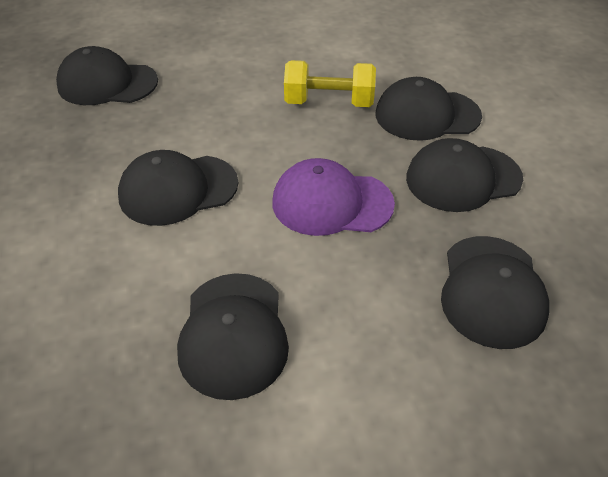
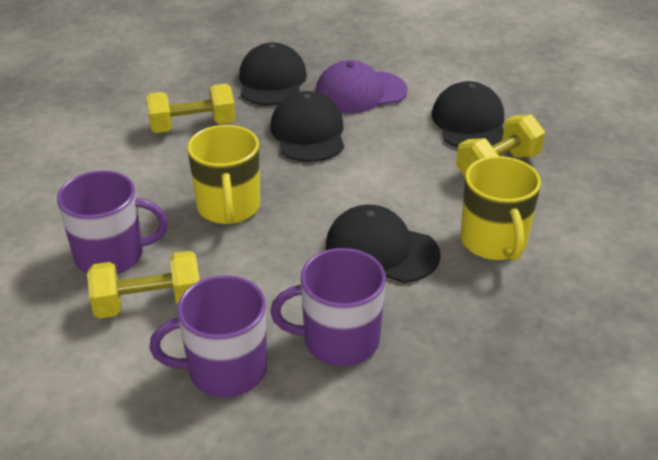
black cap: 6 -> 4
purple mug: 0 -> 3
yellow dumbbell: 1 -> 3
yellow mug: 0 -> 2

